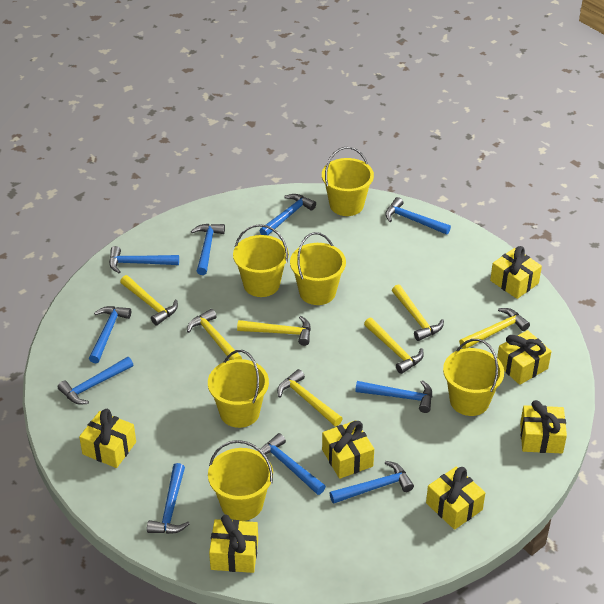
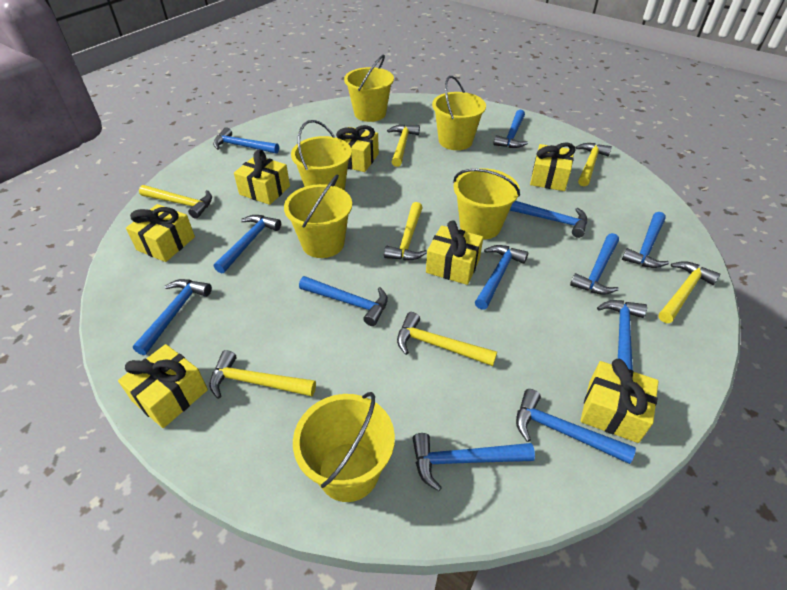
blue hammer: 10 -> 12

